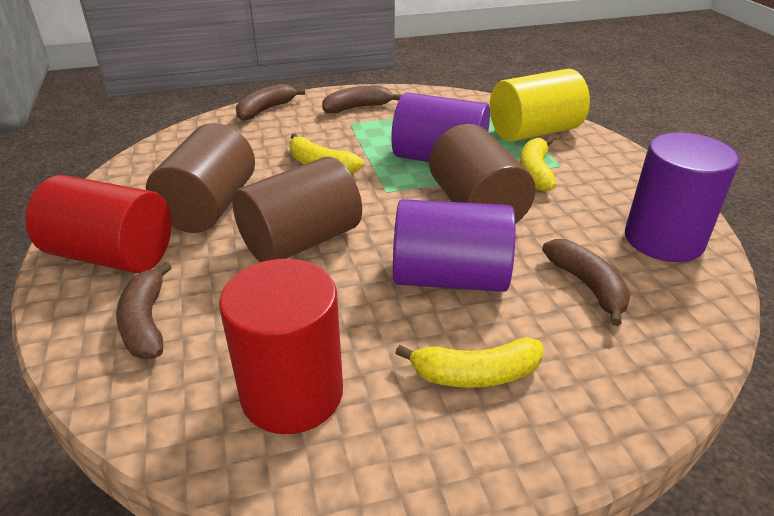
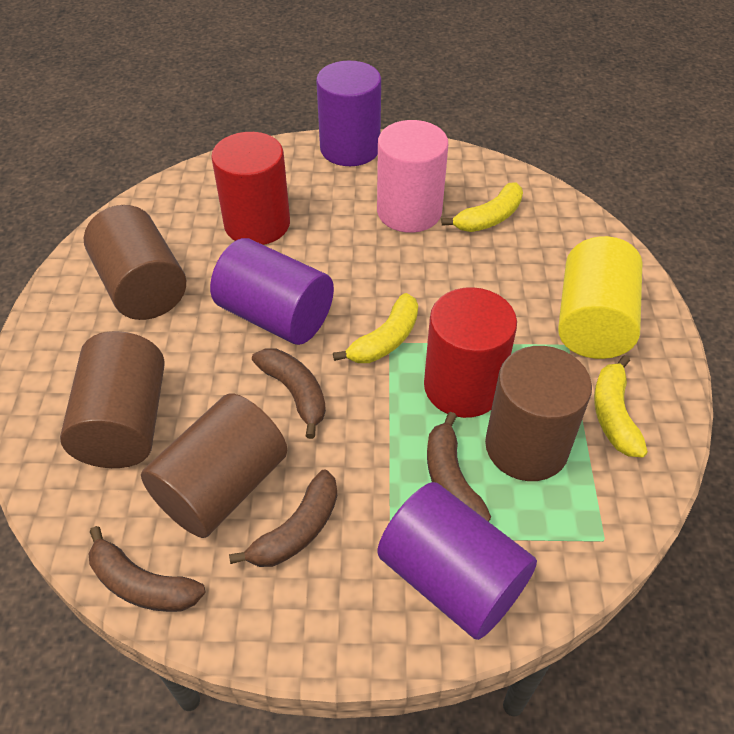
brown cylinder: 3 -> 4
pink cylinder: 0 -> 1

